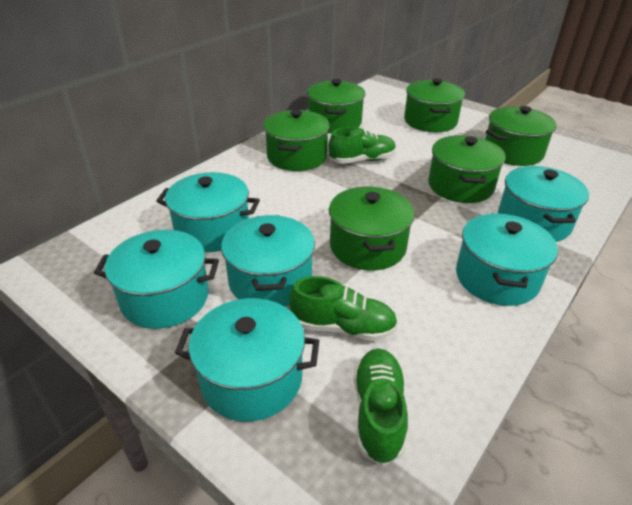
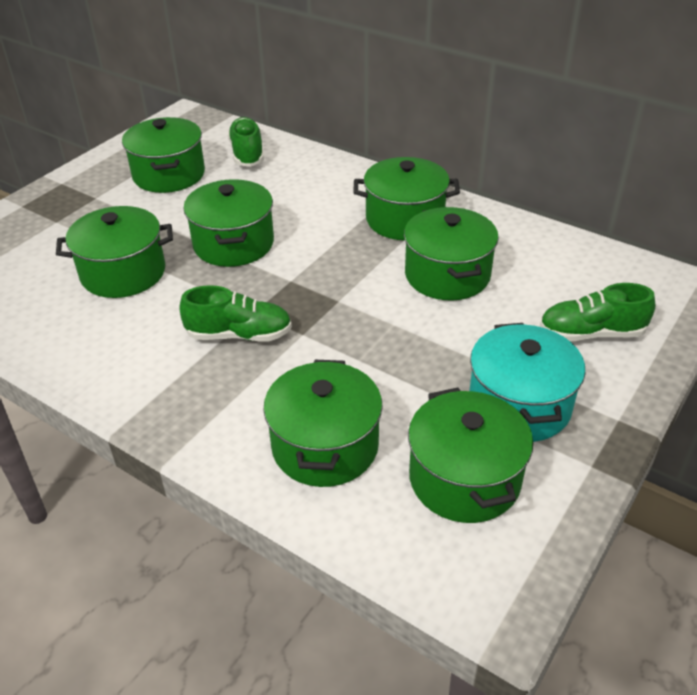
green pot: 6 -> 7
turquoise pot: 6 -> 1

